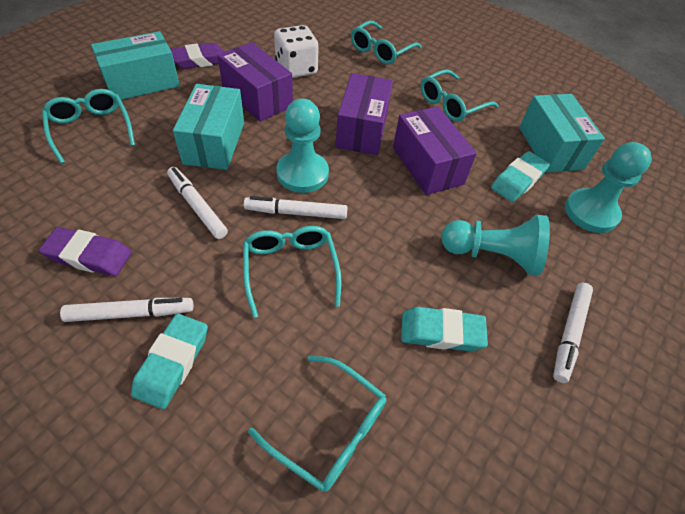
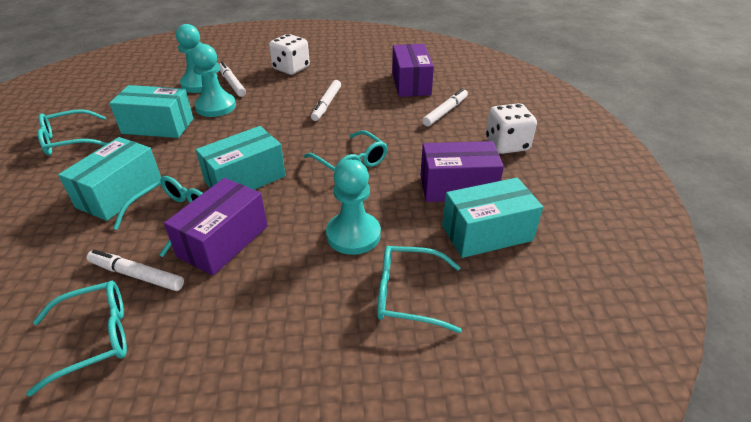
purple eraser: 2 -> 0
turquoise box: 3 -> 4
turquoise eraser: 3 -> 0
white dice: 1 -> 2

